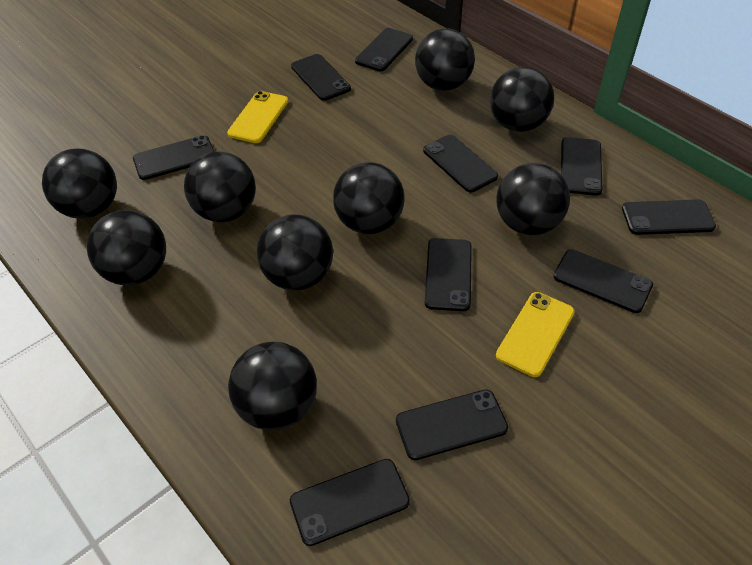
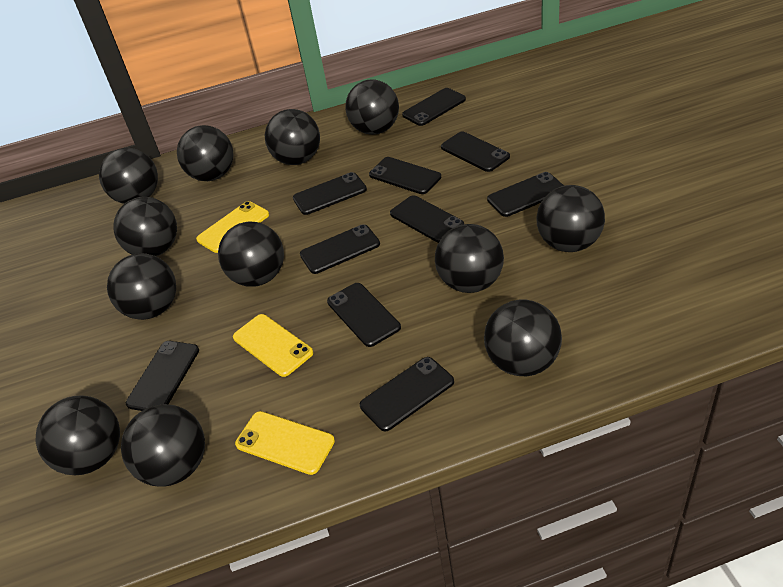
black ball: 9 -> 12
yellow phone: 2 -> 3

